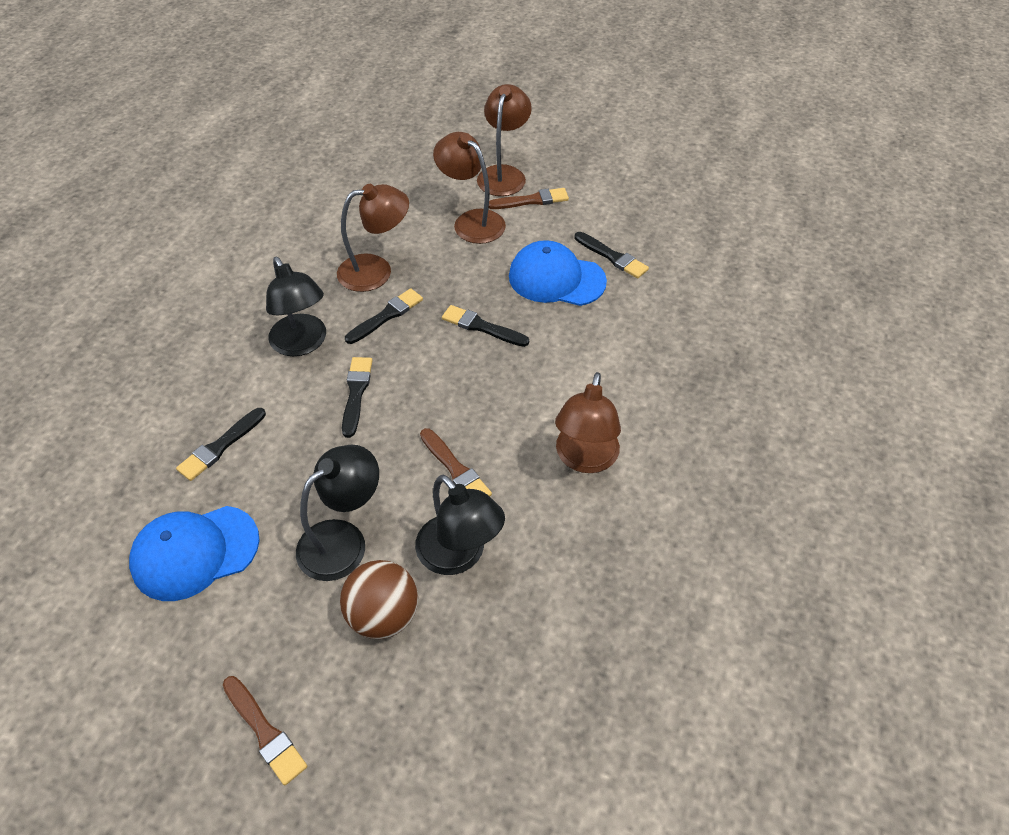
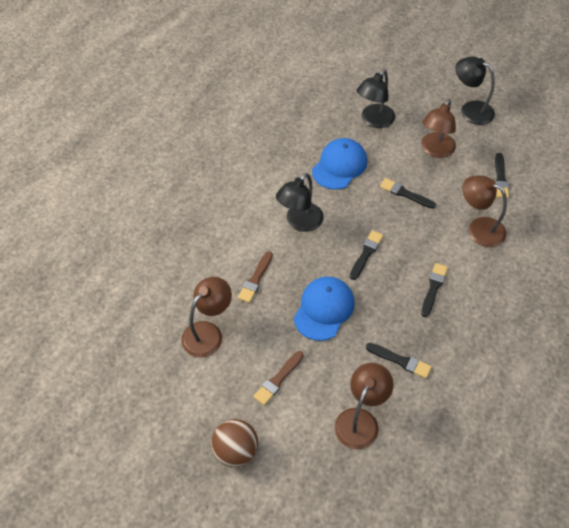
brown brush: 3 -> 2

